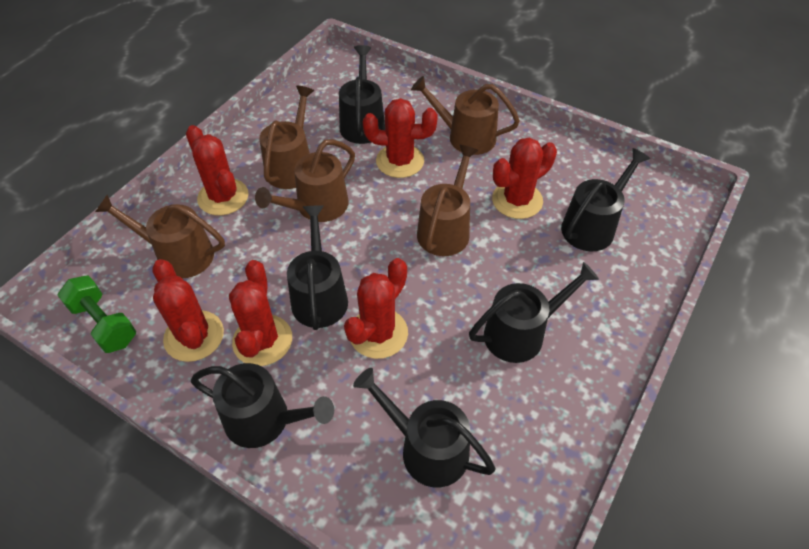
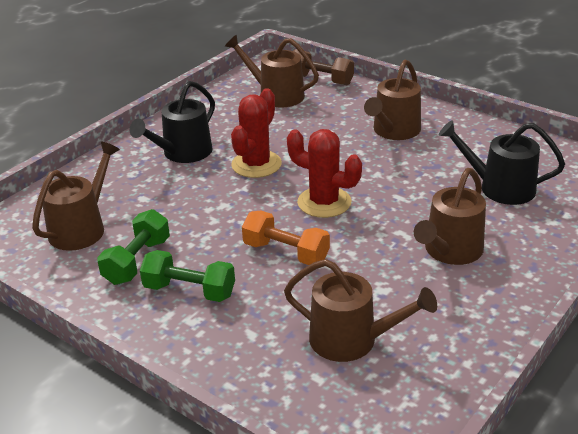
black watering can: 6 -> 2
brown dumbbell: 0 -> 1
green dumbbell: 1 -> 2
orange dumbbell: 0 -> 1
red cactus: 6 -> 2

